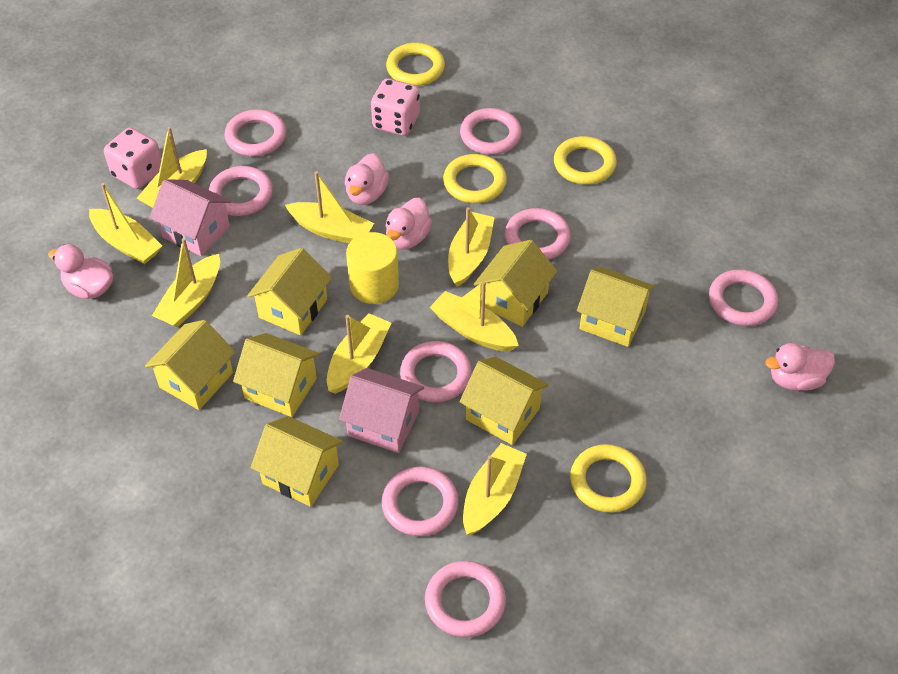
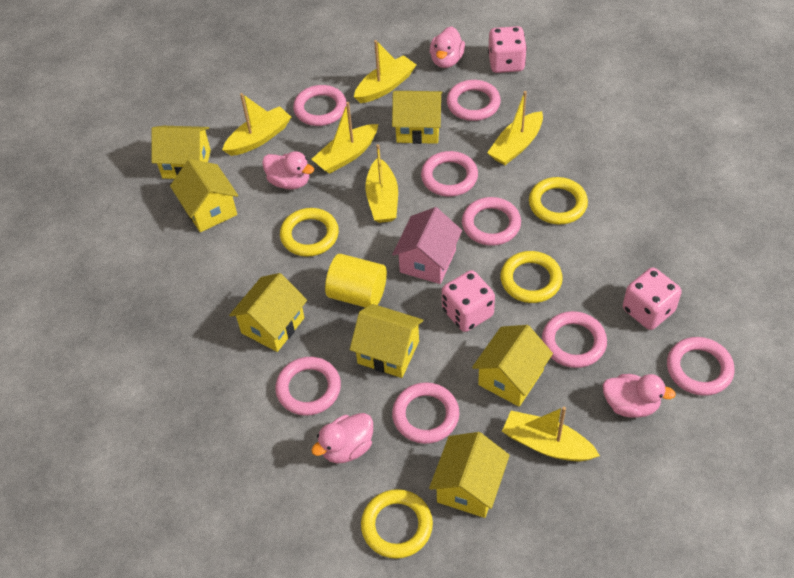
pink dice: 2 -> 3
pink house: 2 -> 1
yellow boat: 8 -> 6

